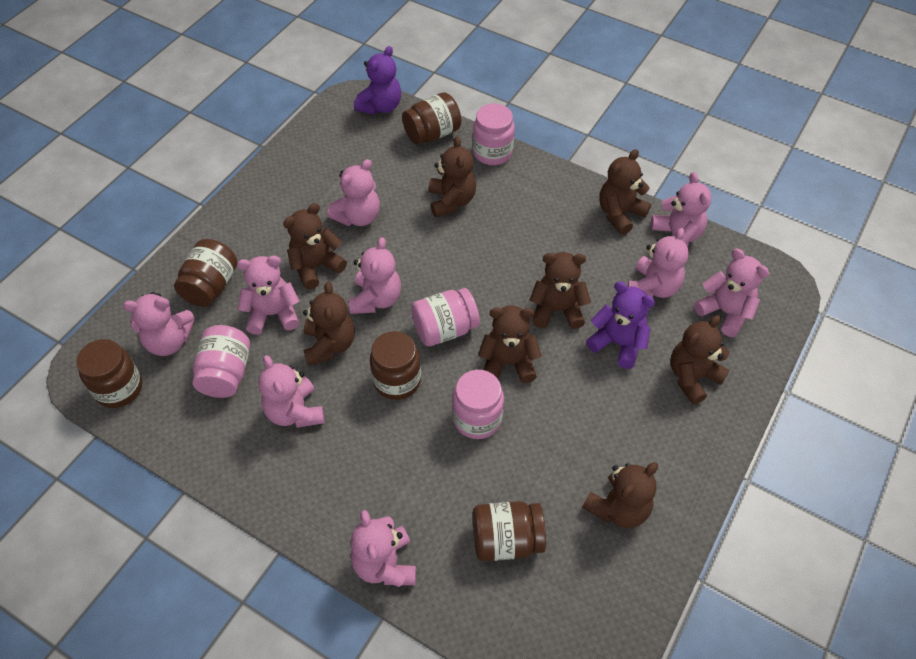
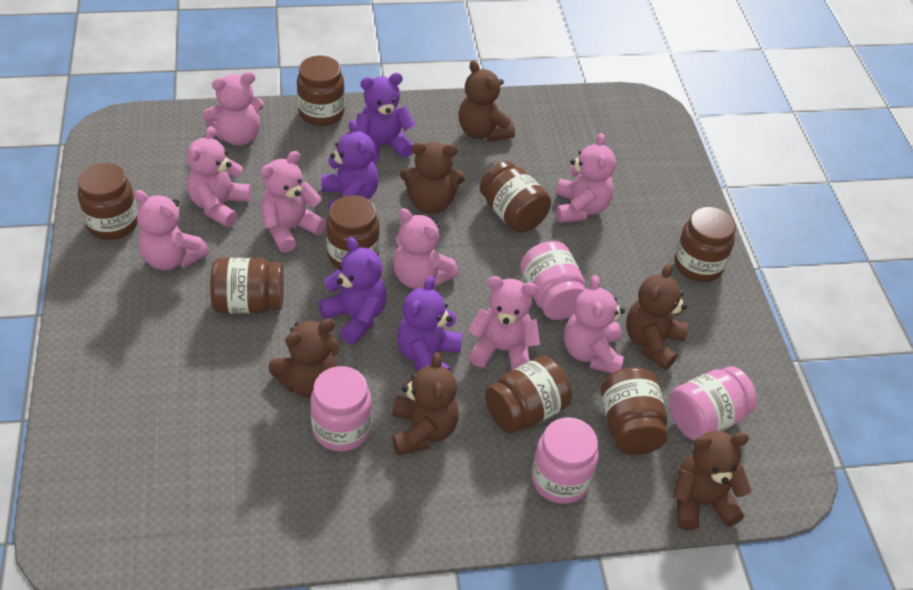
brown jar: 5 -> 8
brown teddy bear: 8 -> 6
pink teddy bear: 9 -> 8
purple teddy bear: 2 -> 4

